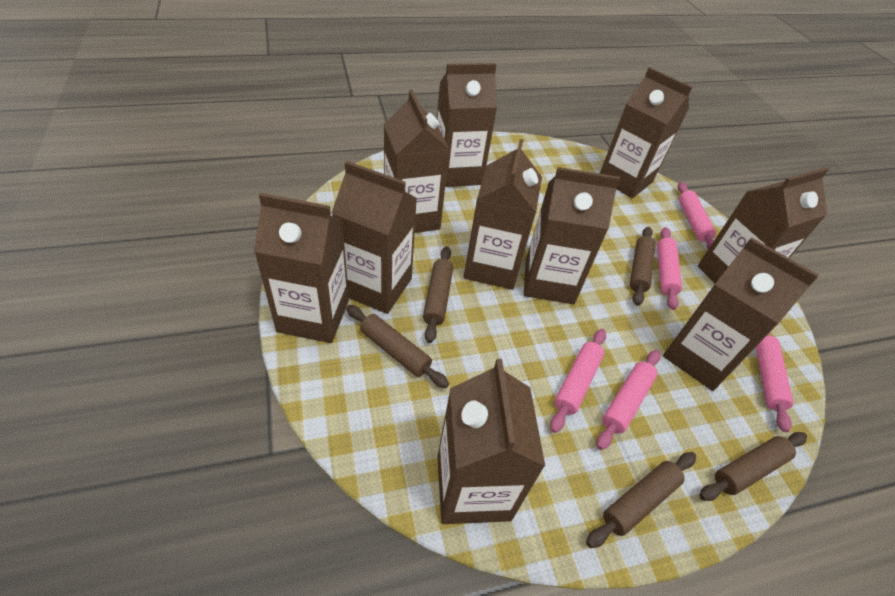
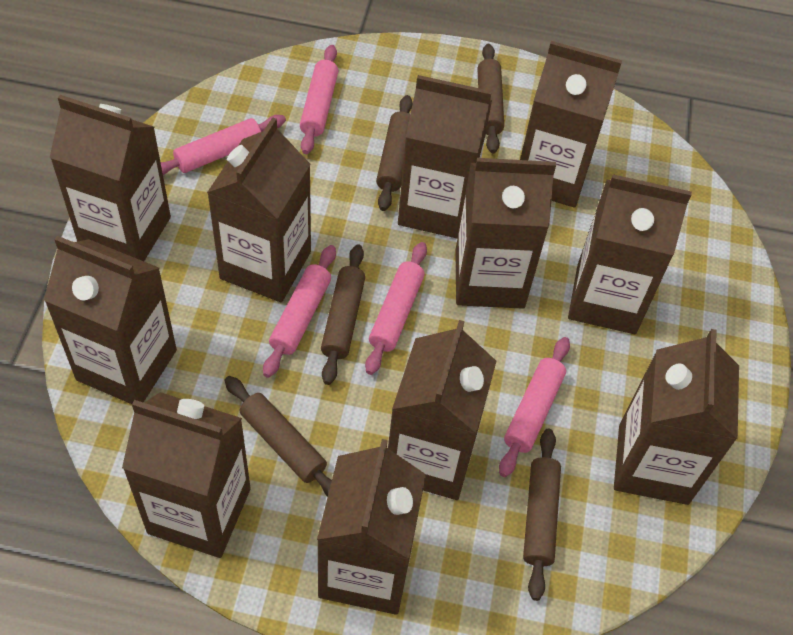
brown carton: 10 -> 11

